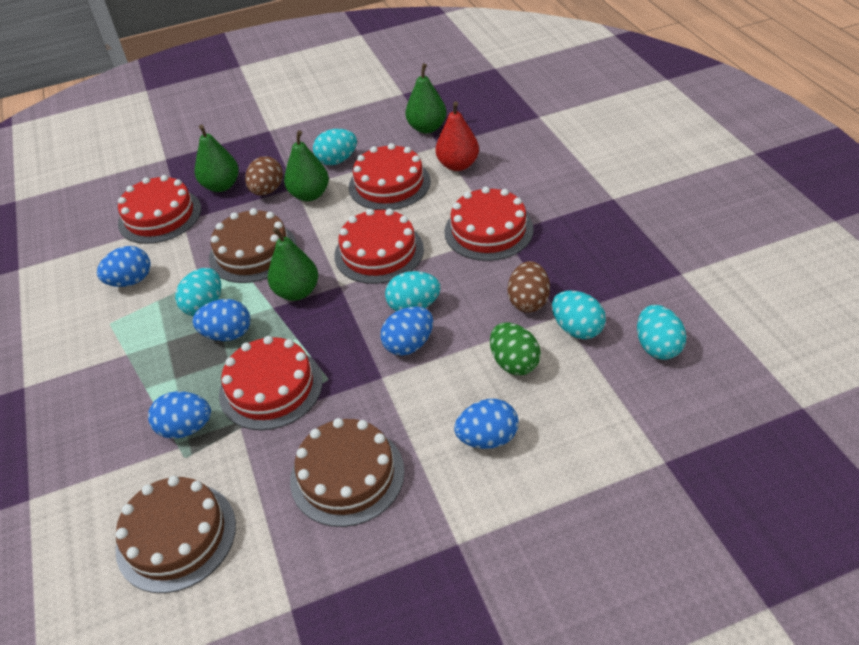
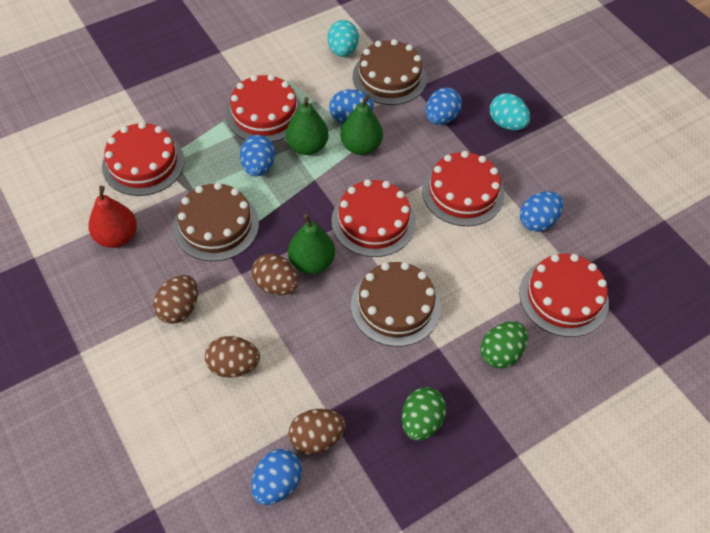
brown egg: 2 -> 4
green egg: 1 -> 2
green pear: 4 -> 3
turquoise egg: 5 -> 2

